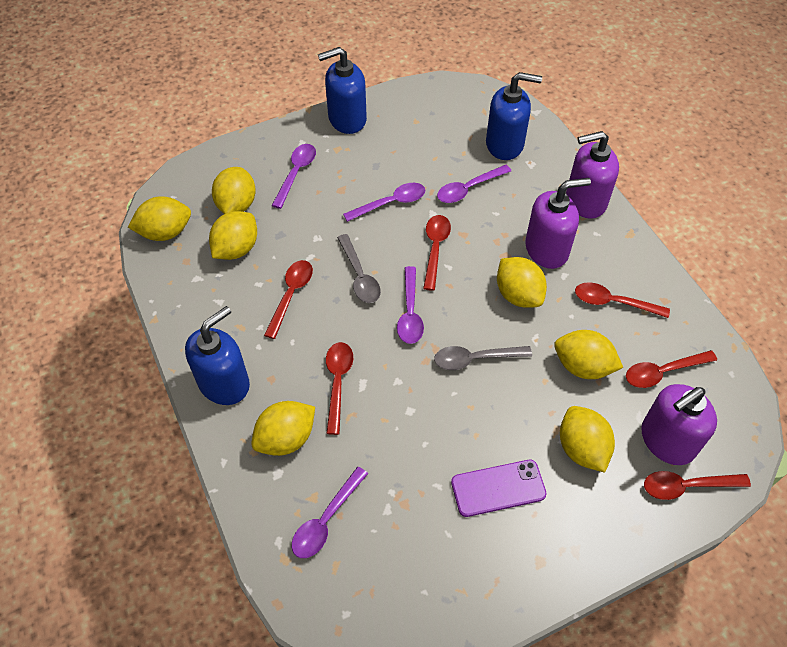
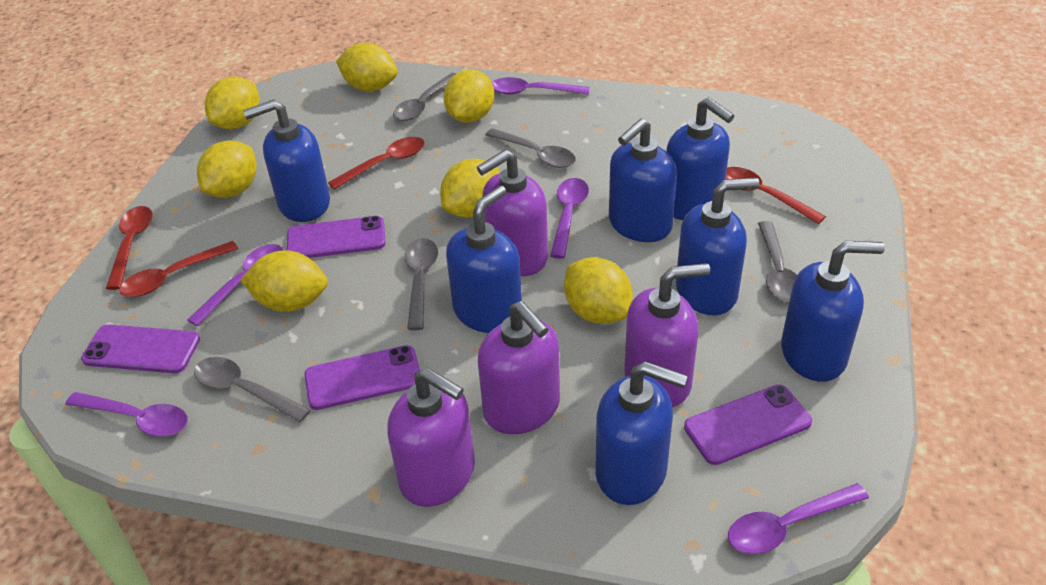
blue soap dispenser: 3 -> 7
grey spoon: 2 -> 5
purple phone: 1 -> 4
purple soap dispenser: 3 -> 4
red spoon: 6 -> 4

